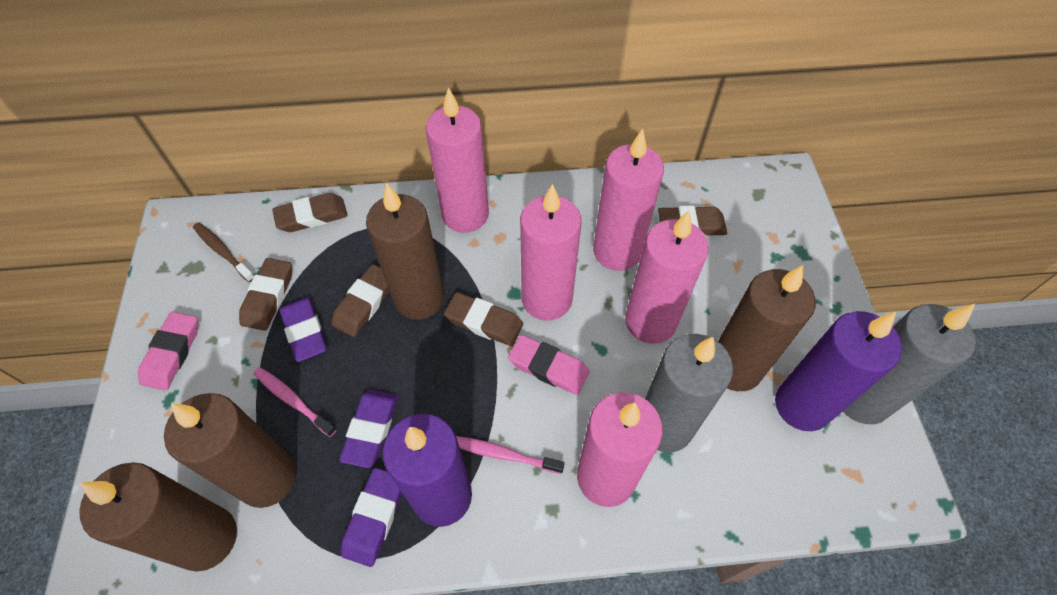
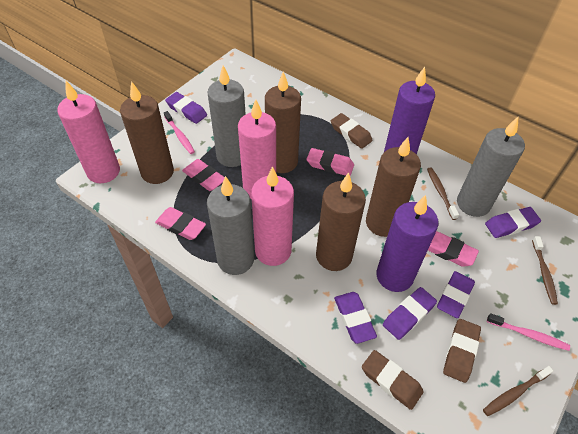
brown eraser: 5 -> 3
brown toothbrush: 1 -> 3
grey candle: 2 -> 3
pink candle: 5 -> 3
pink eraser: 2 -> 4
purple eraser: 3 -> 5

